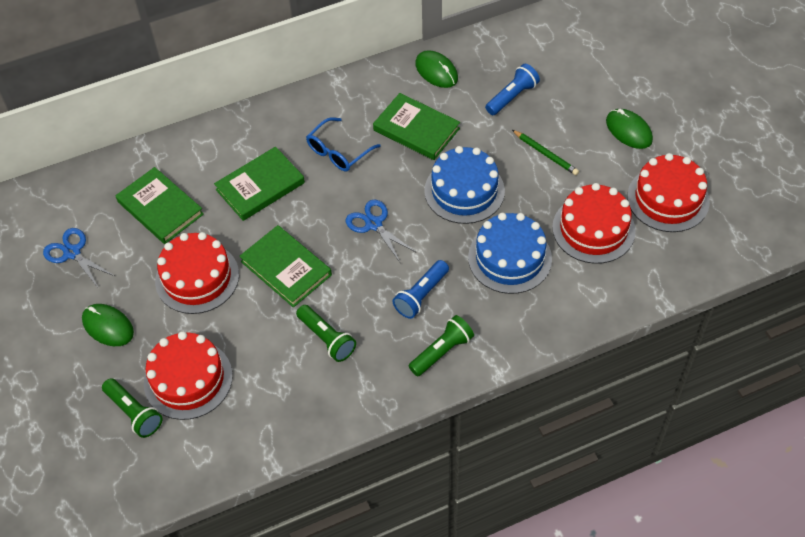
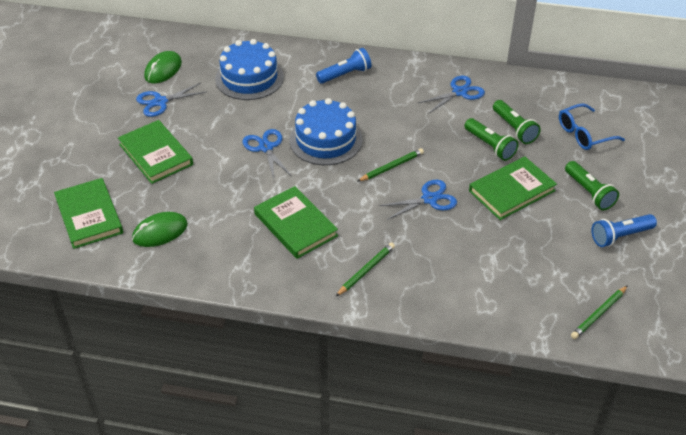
blue scissors: 2 -> 4
green mouse: 3 -> 2
green pencil: 1 -> 3
red cake: 4 -> 0

